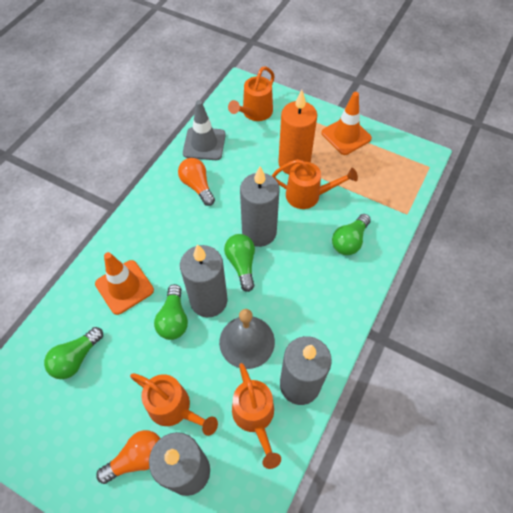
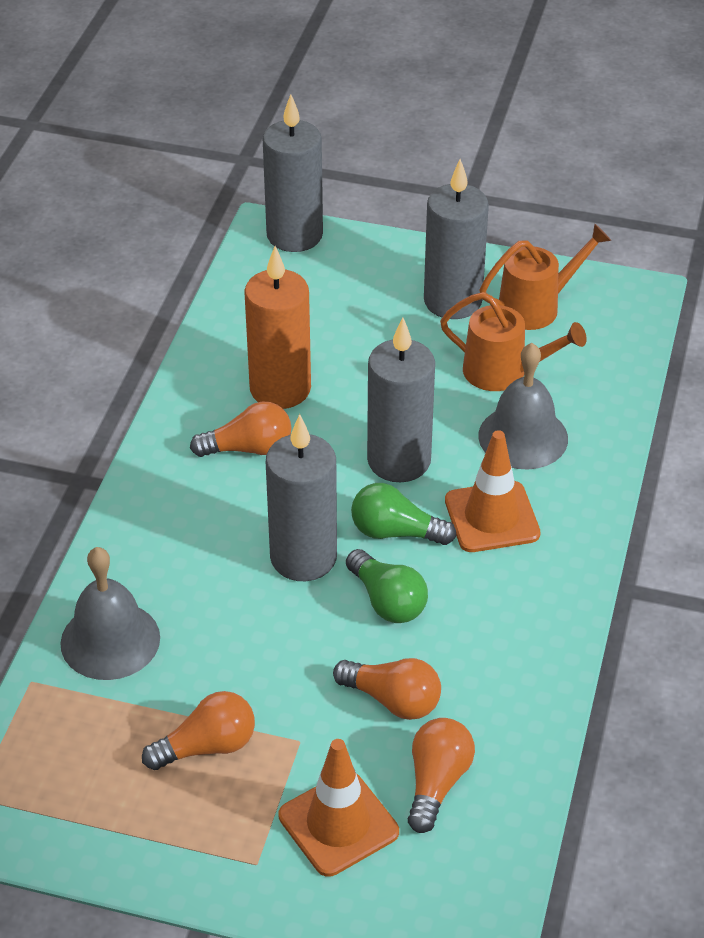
green light bulb: 4 -> 2
grey bell: 1 -> 2
grey traffic cone: 1 -> 0
orange light bulb: 2 -> 4
orange watering can: 4 -> 2

